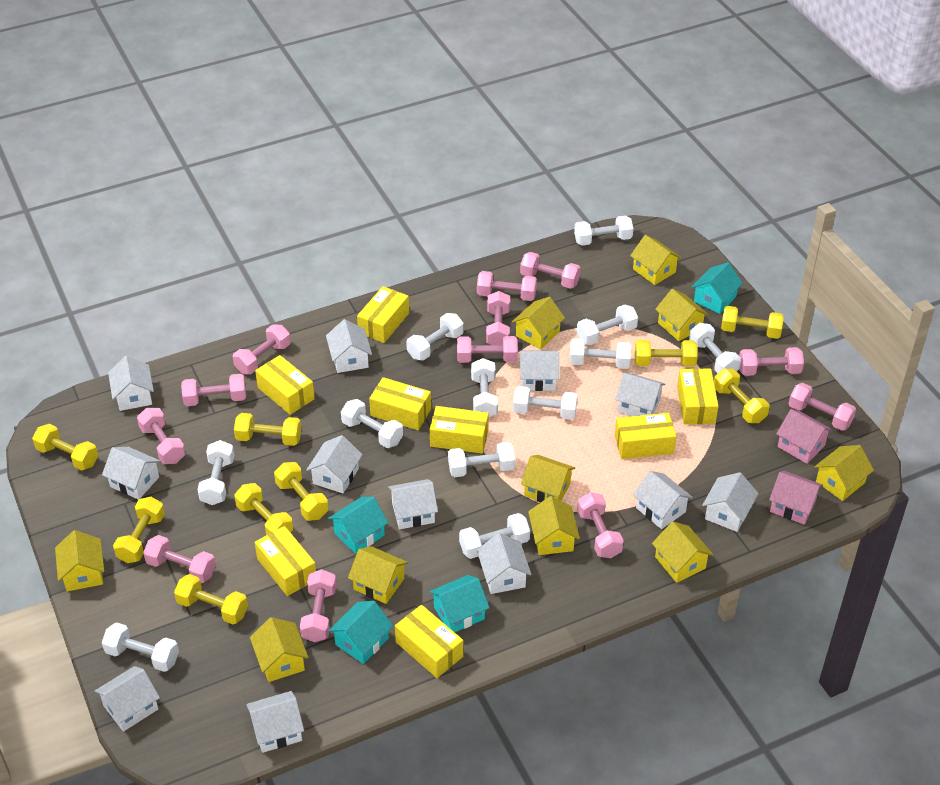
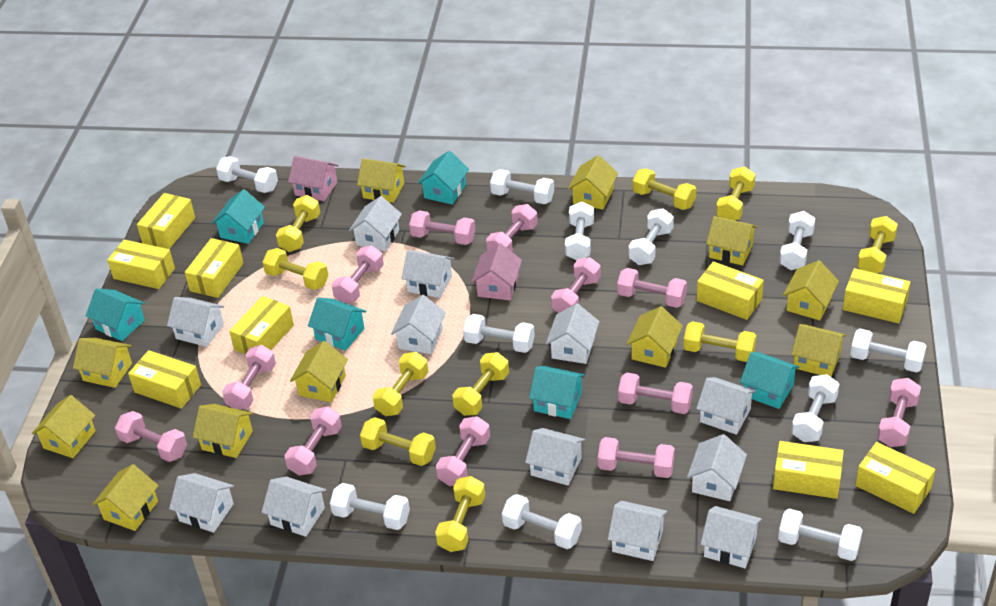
turquoise house: 4 -> 6
white dumbbell: 12 -> 11
yellow box: 8 -> 9
yellow dumbbell: 9 -> 10
yellow house: 10 -> 11

